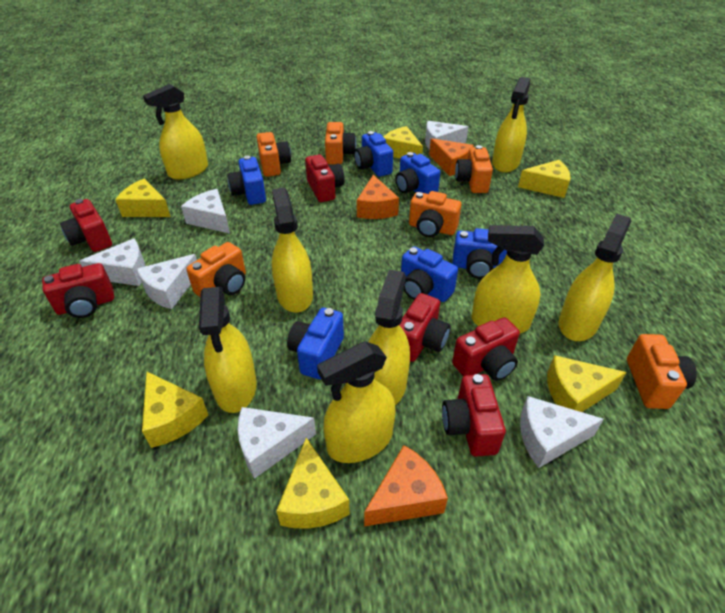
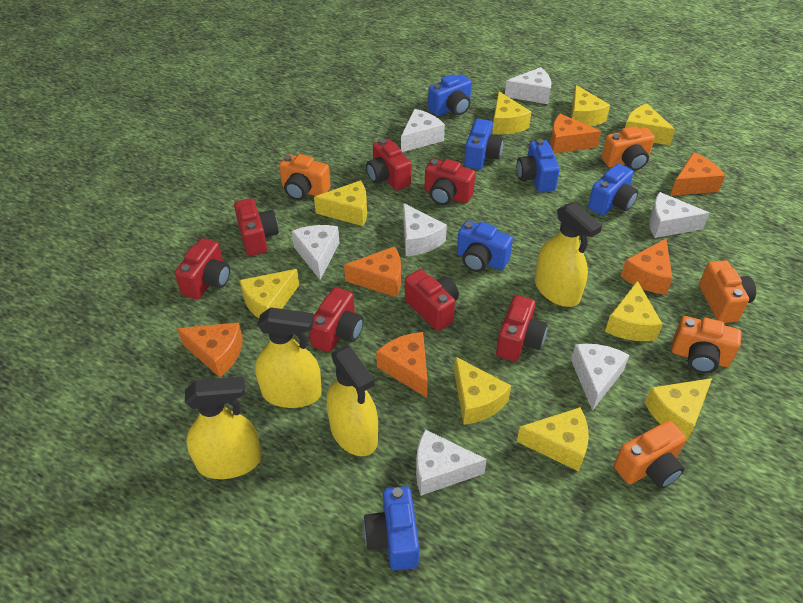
orange camera: 6 -> 5
orange cheese: 3 -> 6
red camera: 6 -> 7
white cheese: 6 -> 7
yellow cheese: 6 -> 9
yellow spray bottle: 8 -> 4

